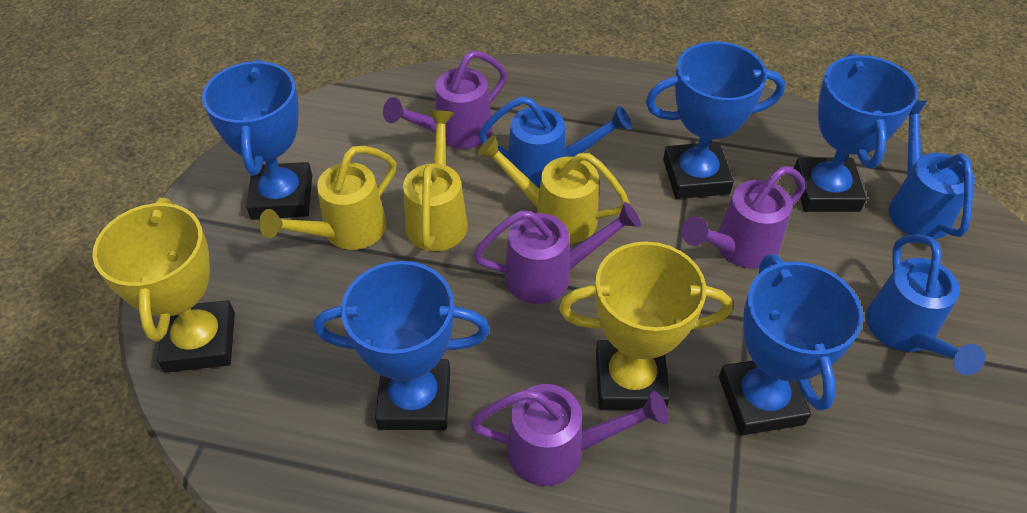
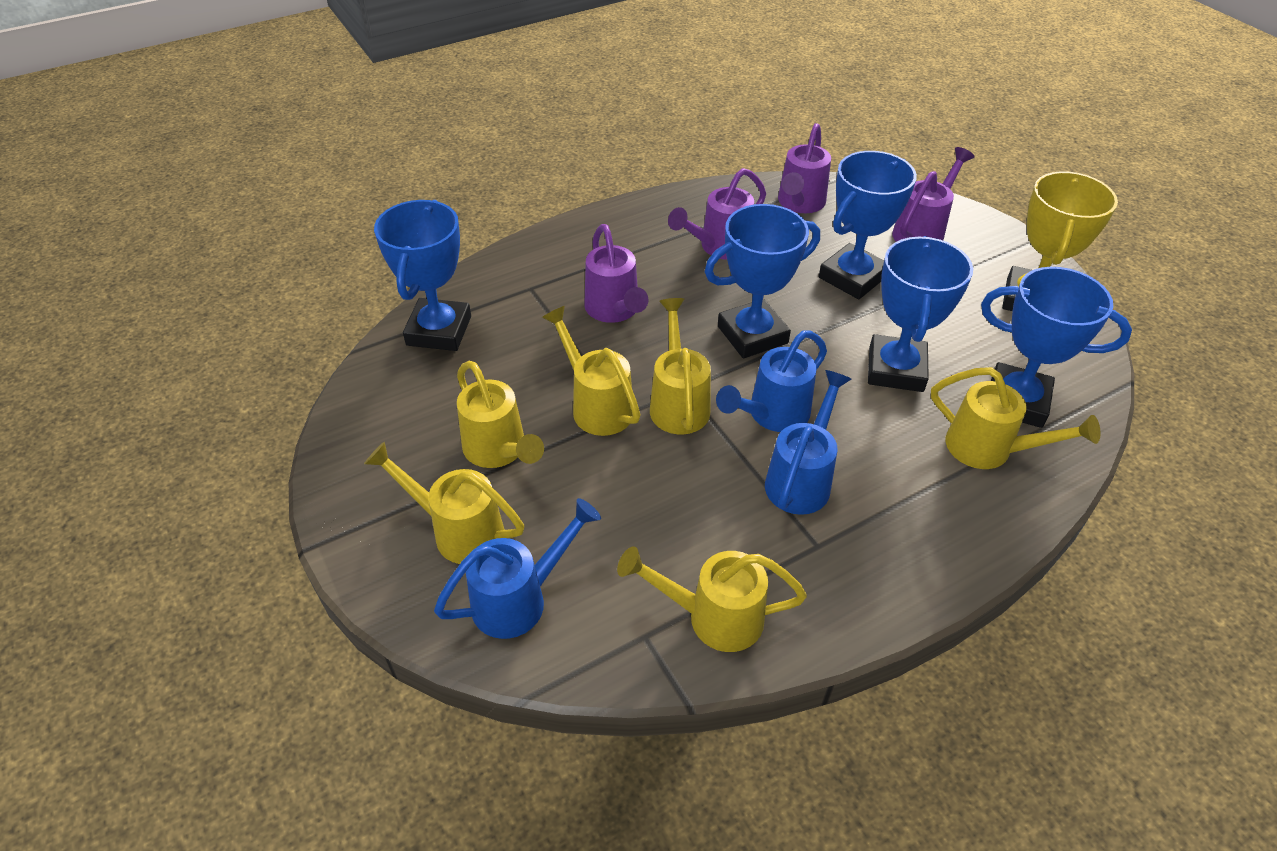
yellow trophy: 2 -> 1
yellow watering can: 3 -> 6

